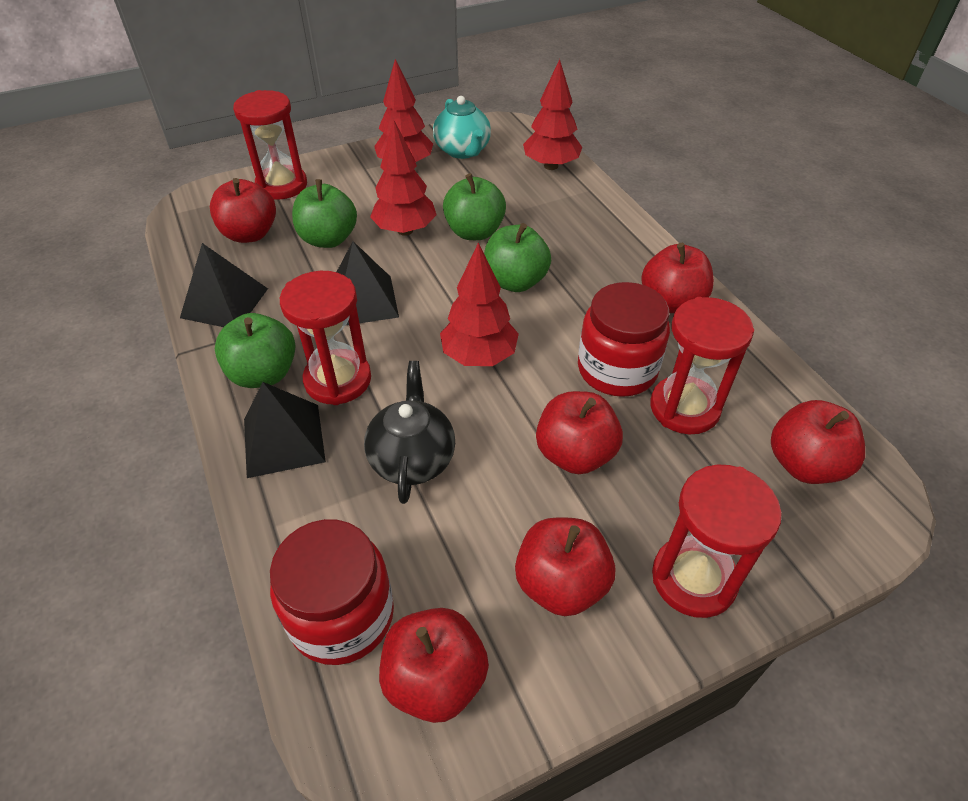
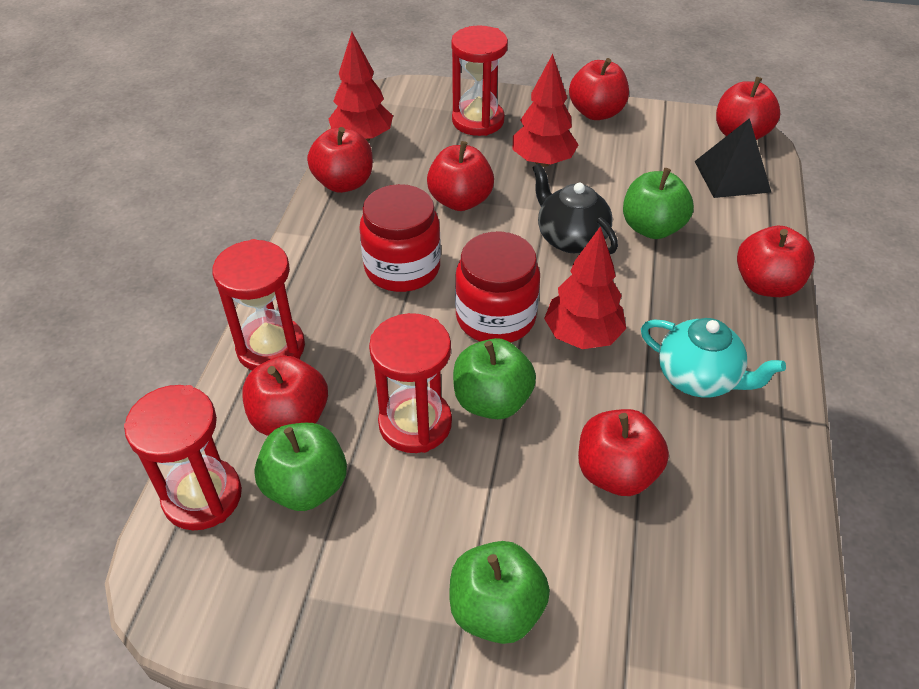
black pyramid: 3 -> 1
red apple: 6 -> 7
red tree: 4 -> 3

